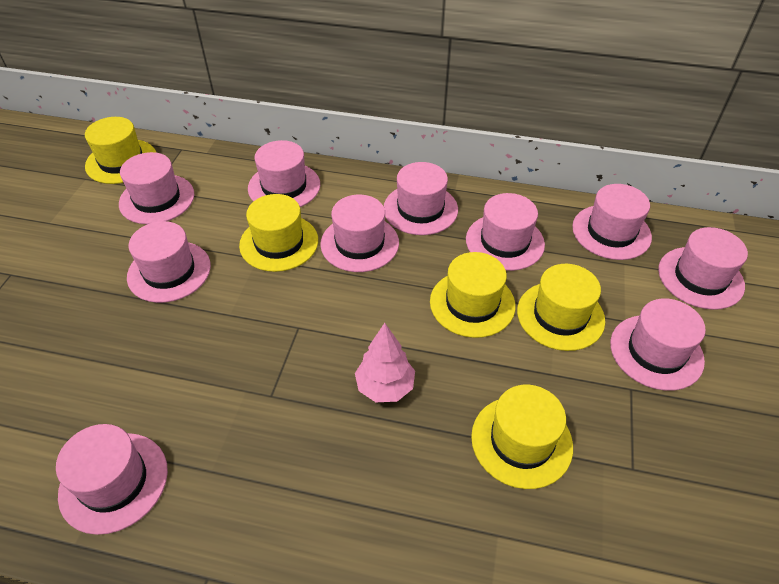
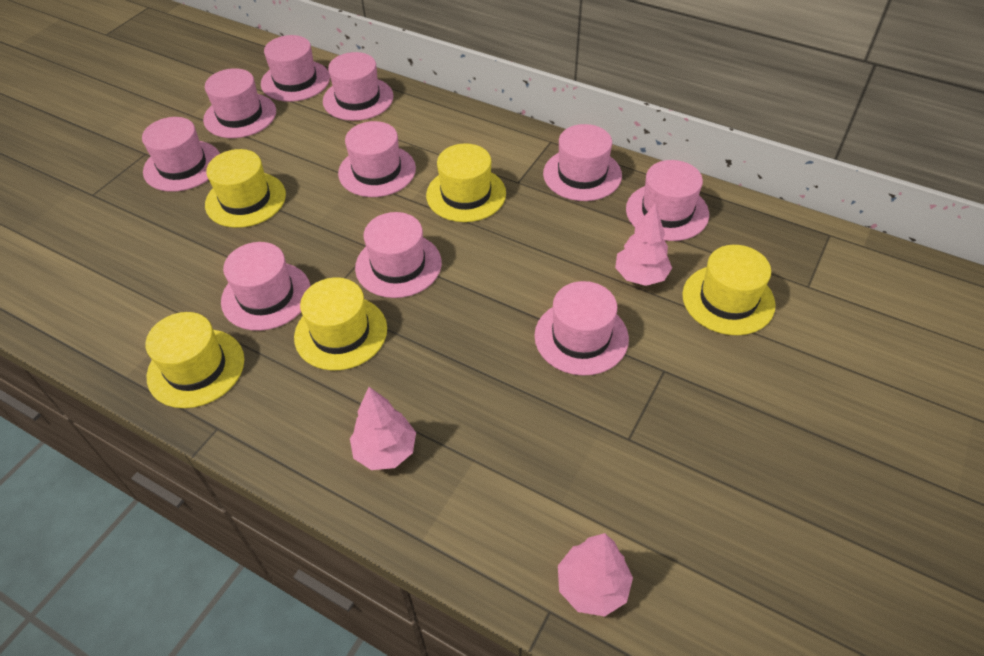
pink tree: 1 -> 3

